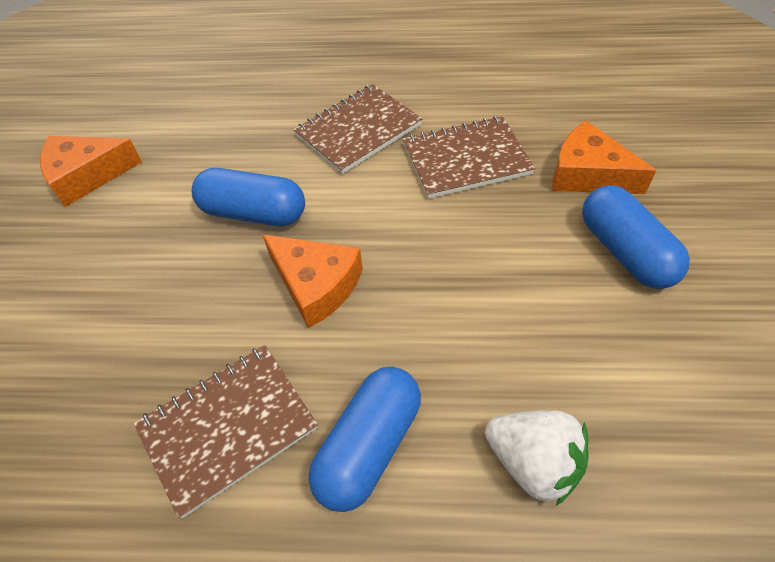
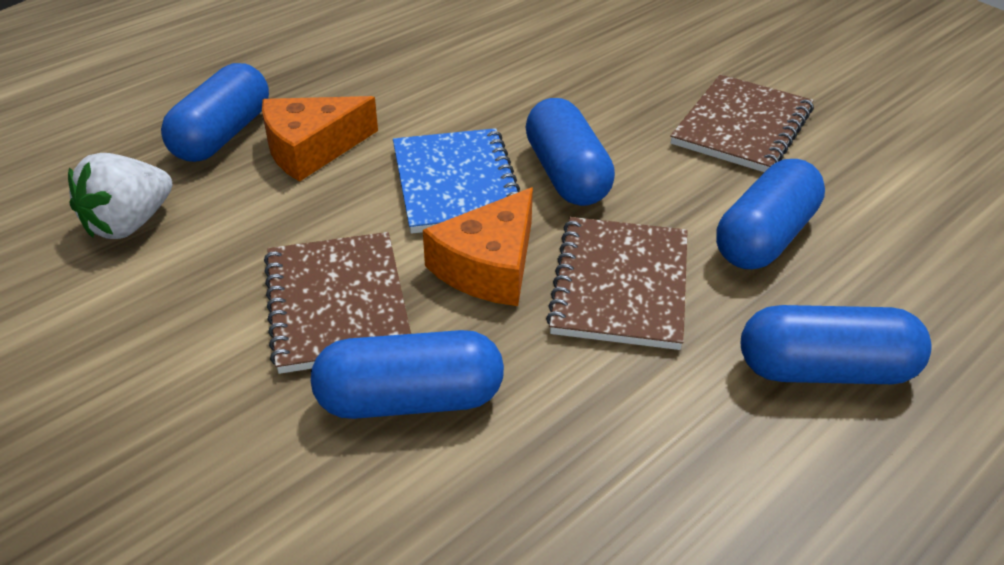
blue capsule: 3 -> 5
blue notebook: 0 -> 1
orange cheese: 3 -> 2

